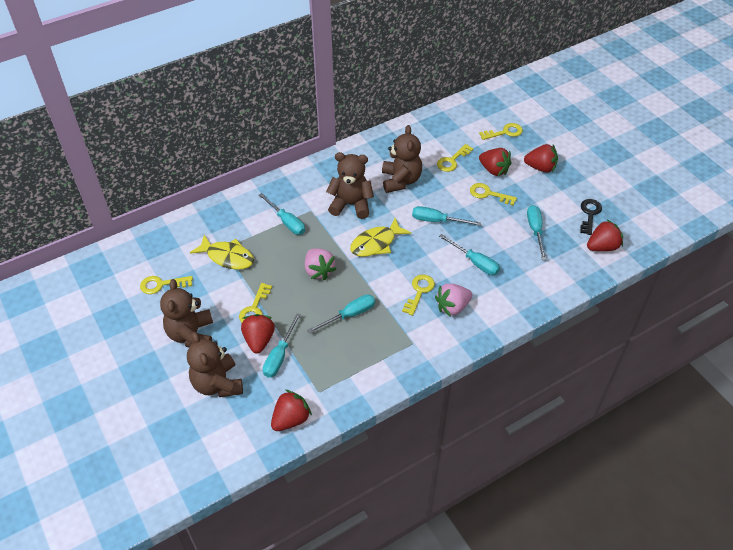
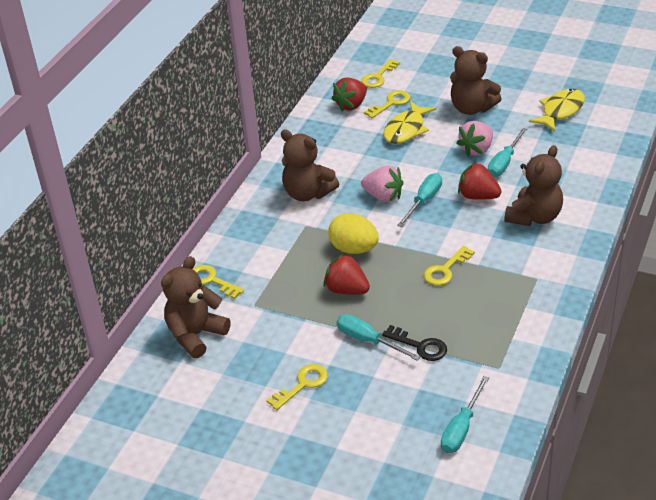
red strawberry: 5 -> 3
turquoise screwdriver: 6 -> 4
yellow egg: 0 -> 1
yellow key: 6 -> 5

